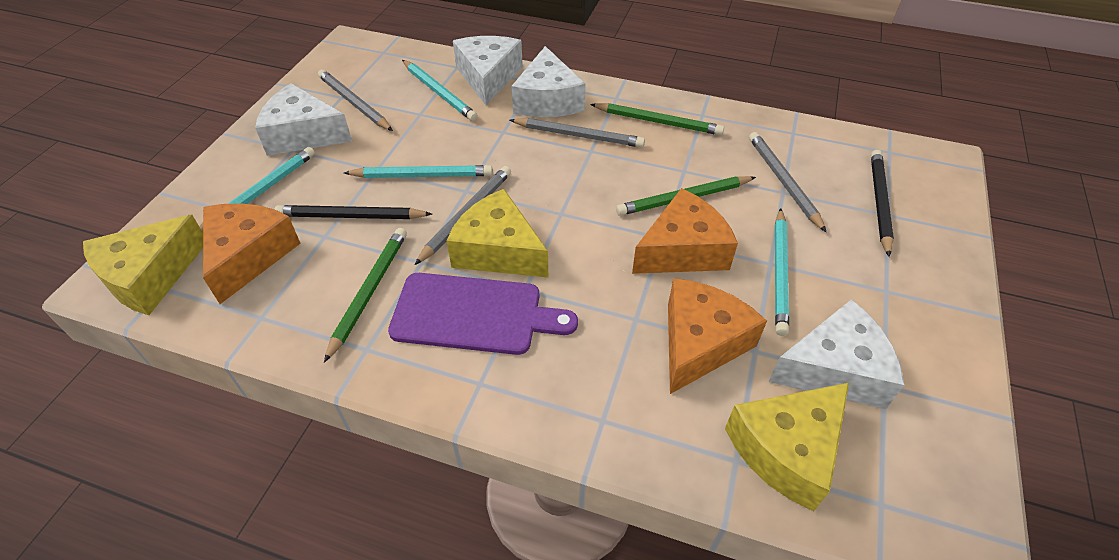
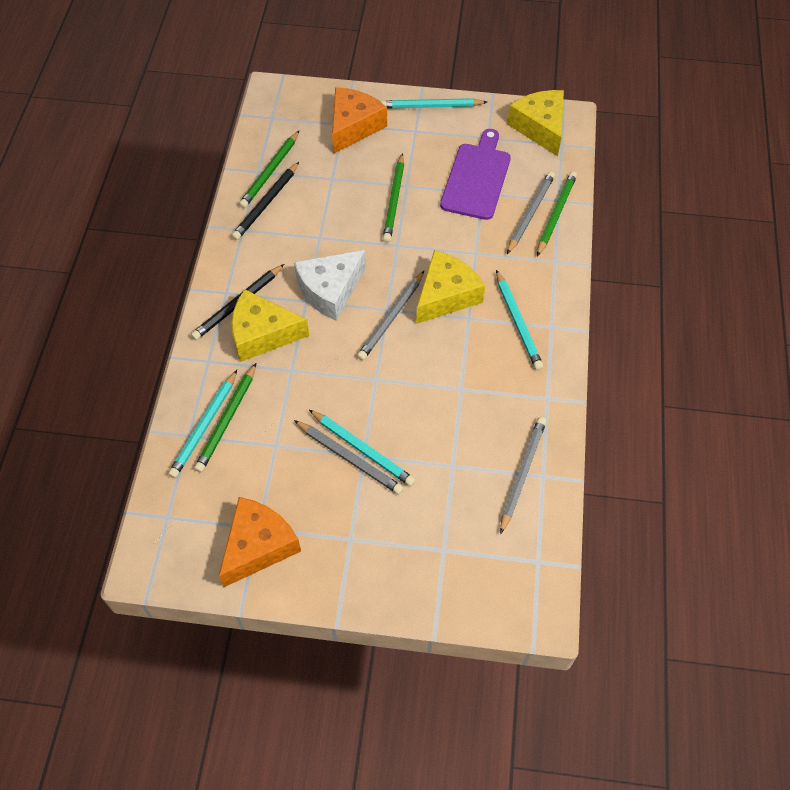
green pencil: 3 -> 4
orange cheese: 3 -> 2
white cheese: 4 -> 1

